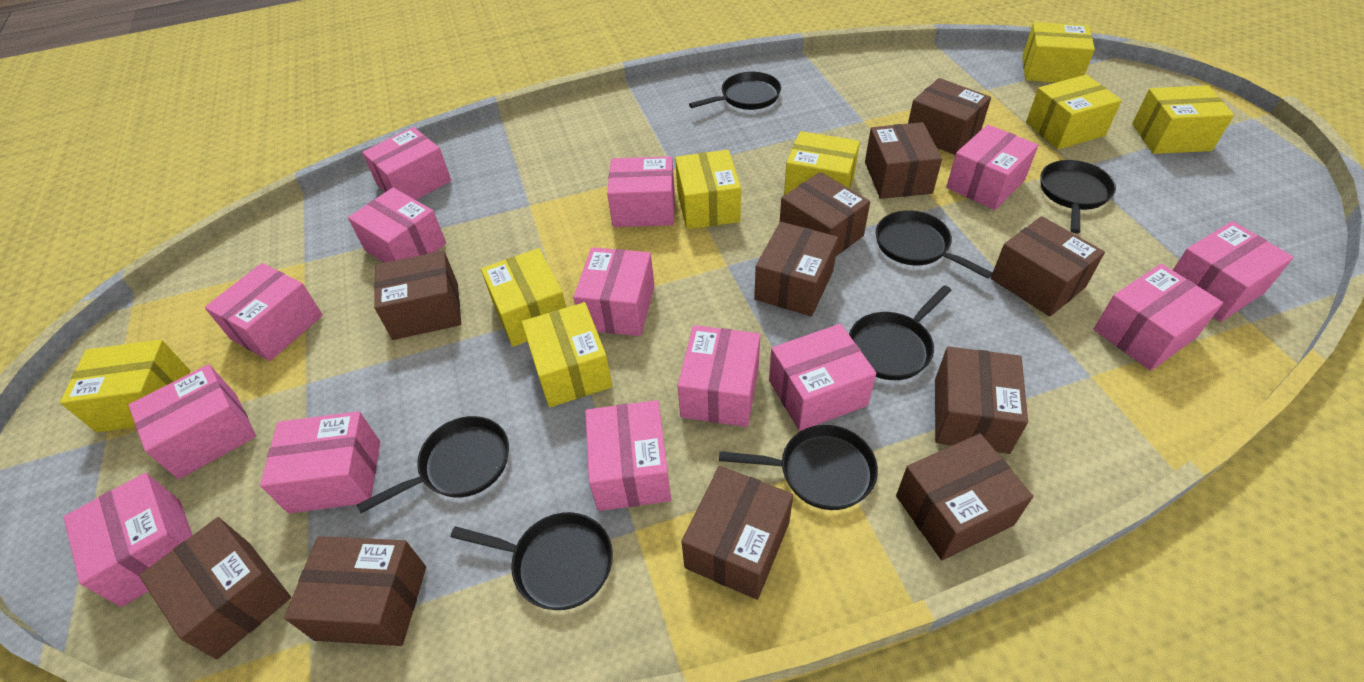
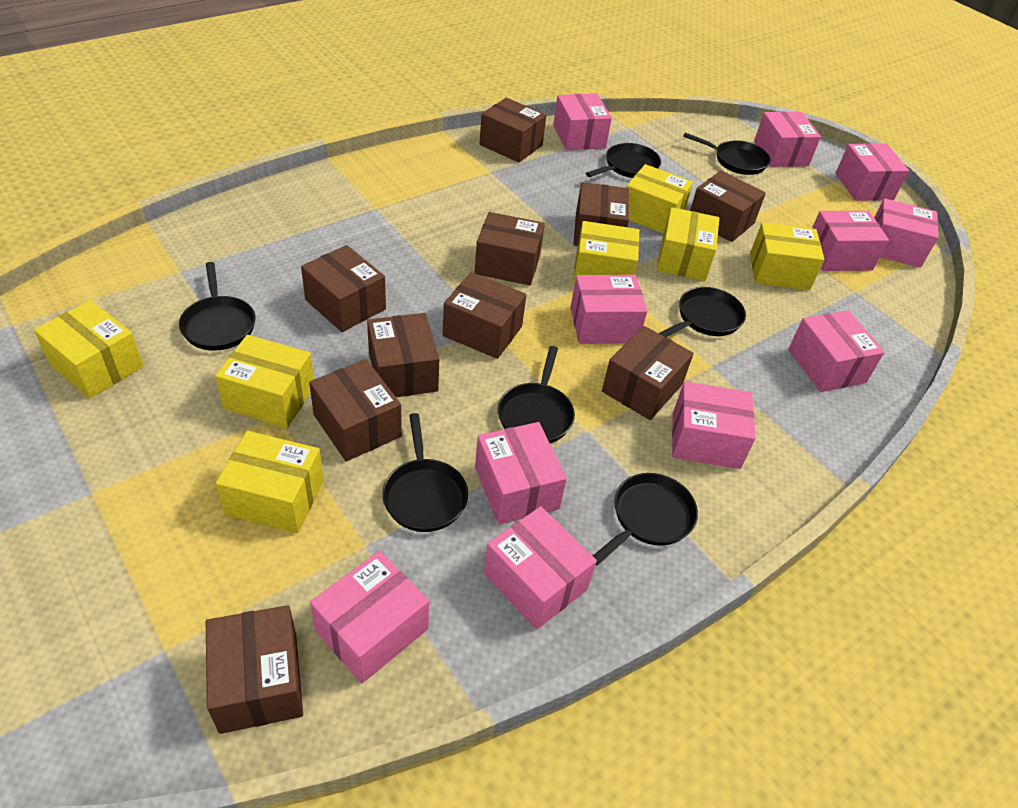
brown box: 11 -> 10
pink box: 14 -> 11
yellow box: 8 -> 7

